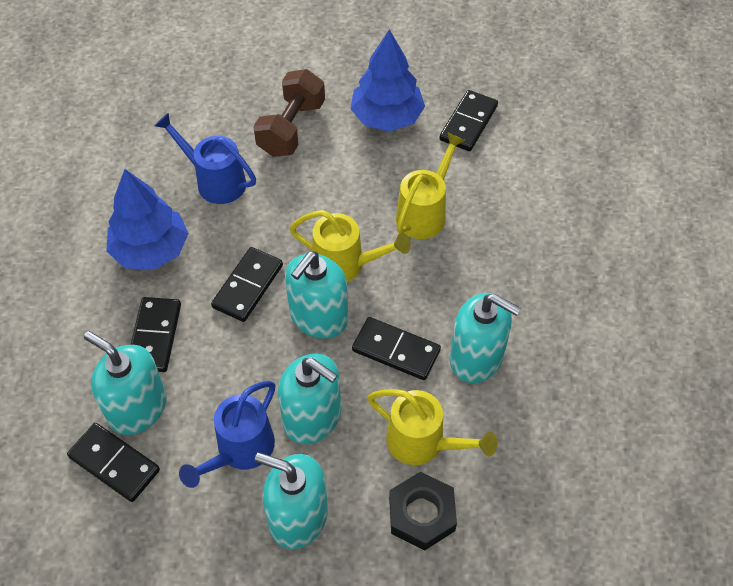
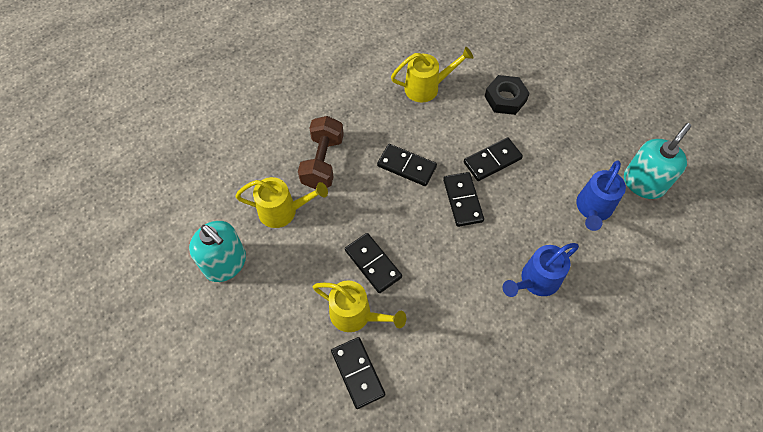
blue tree: 2 -> 0
turquoise soap dispenser: 5 -> 2

